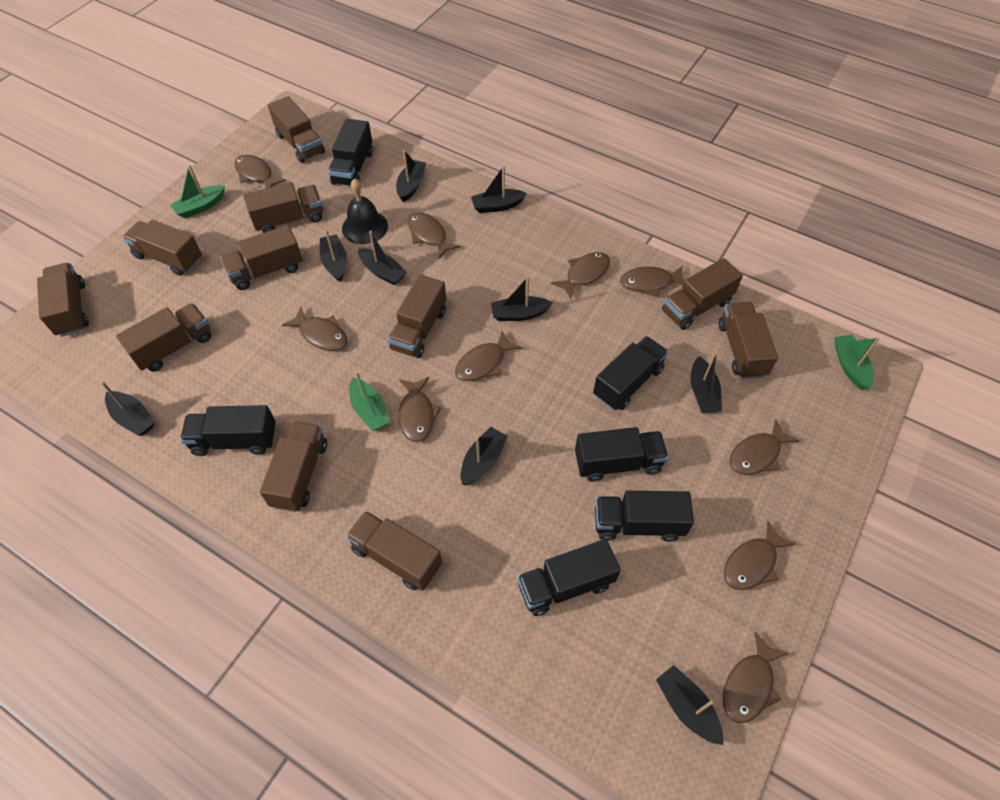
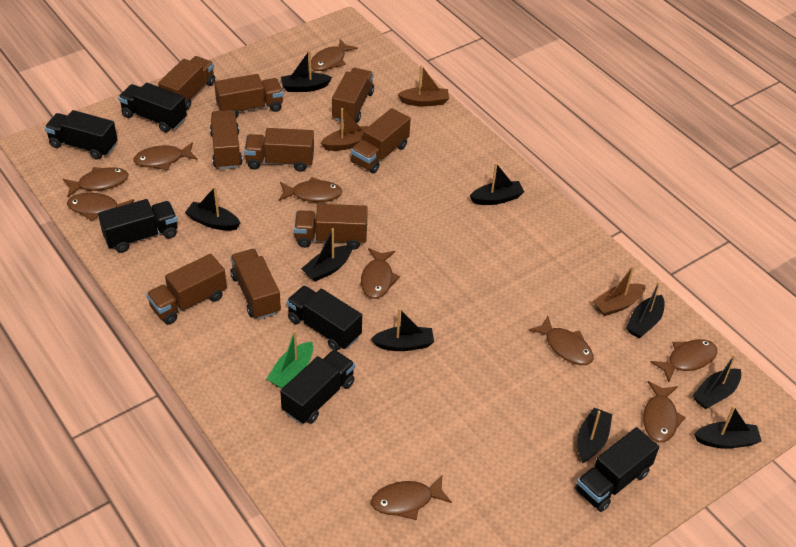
black bell: 1 -> 0
brown boat: 0 -> 3
brown truck: 11 -> 9
green boat: 3 -> 1

